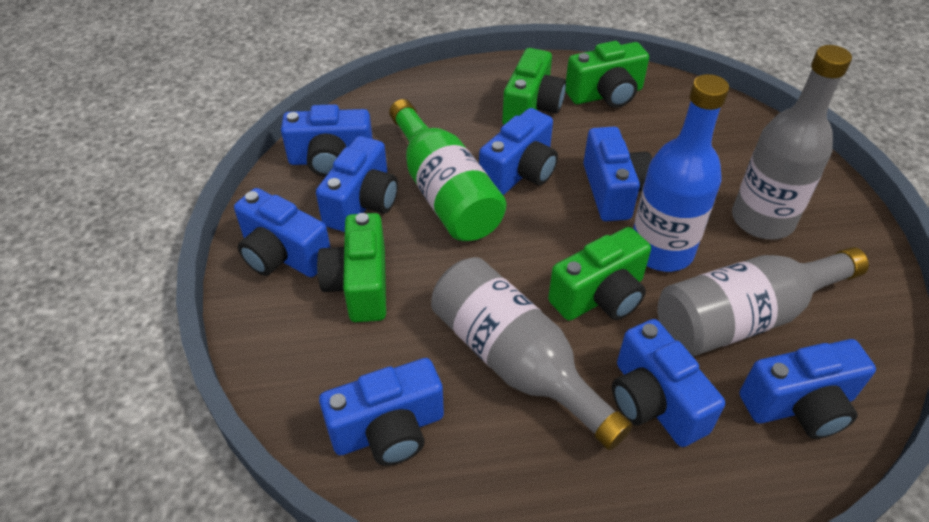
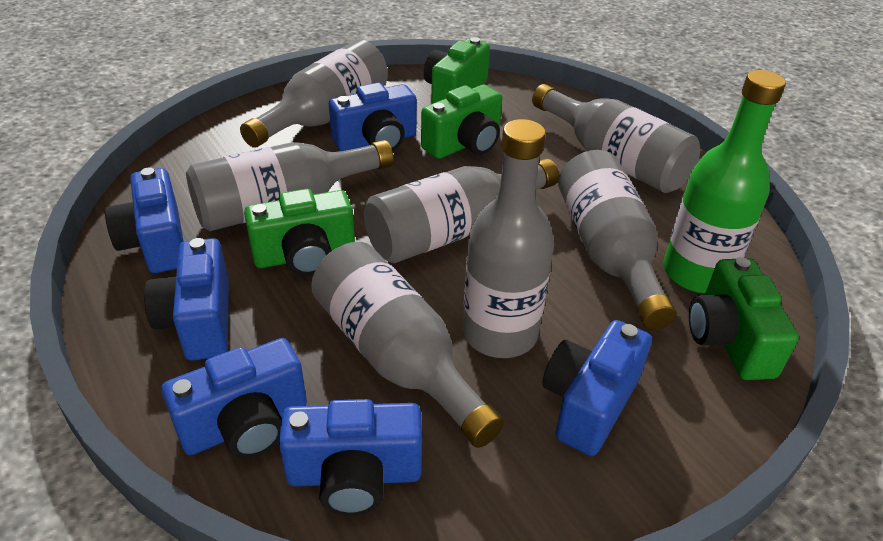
blue bottle: 1 -> 0
blue camera: 8 -> 6
grey bottle: 3 -> 7

